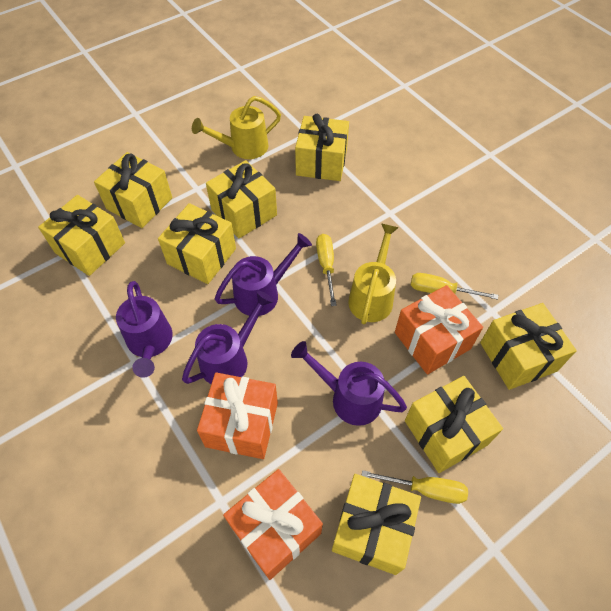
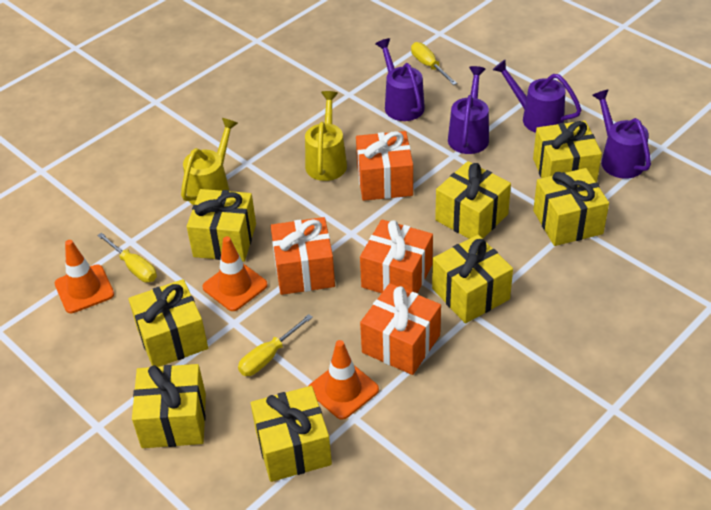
orange gift: 3 -> 4
orange traffic cone: 0 -> 3

